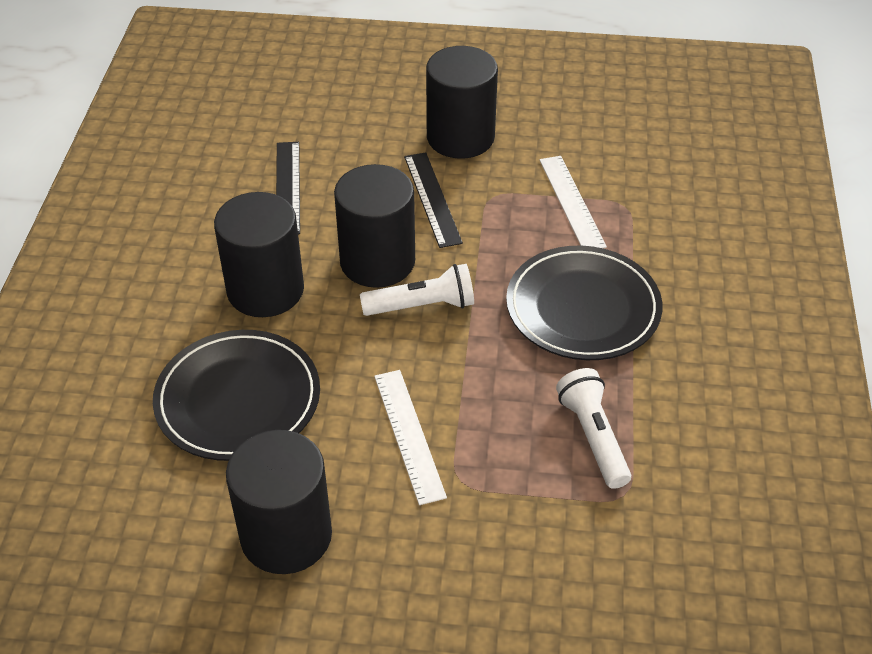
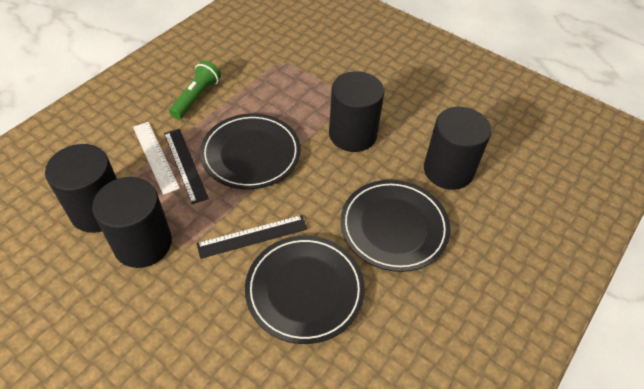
black plate: 2 -> 3
green flashlight: 0 -> 1
white flashlight: 2 -> 0
white ruler: 2 -> 1

